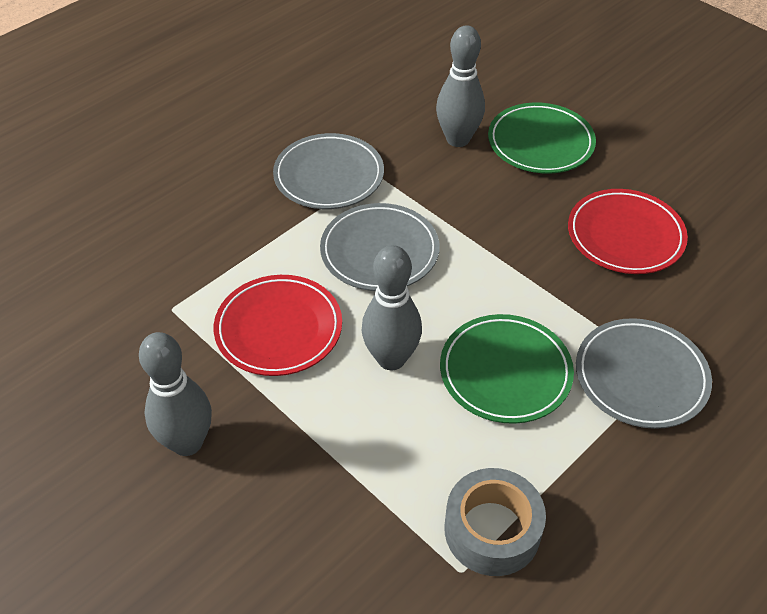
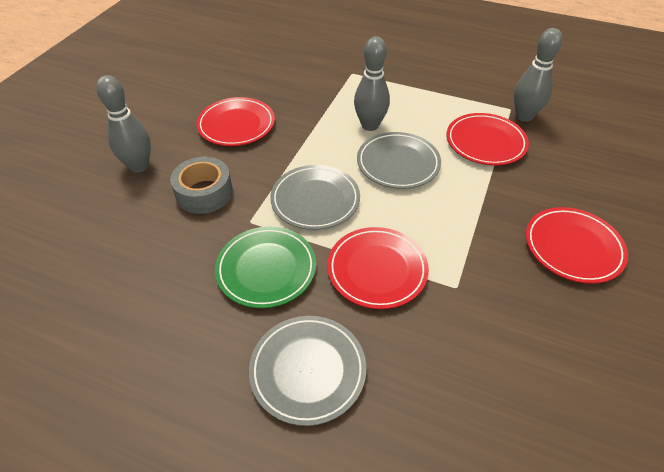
green plate: 2 -> 1
red plate: 2 -> 4

